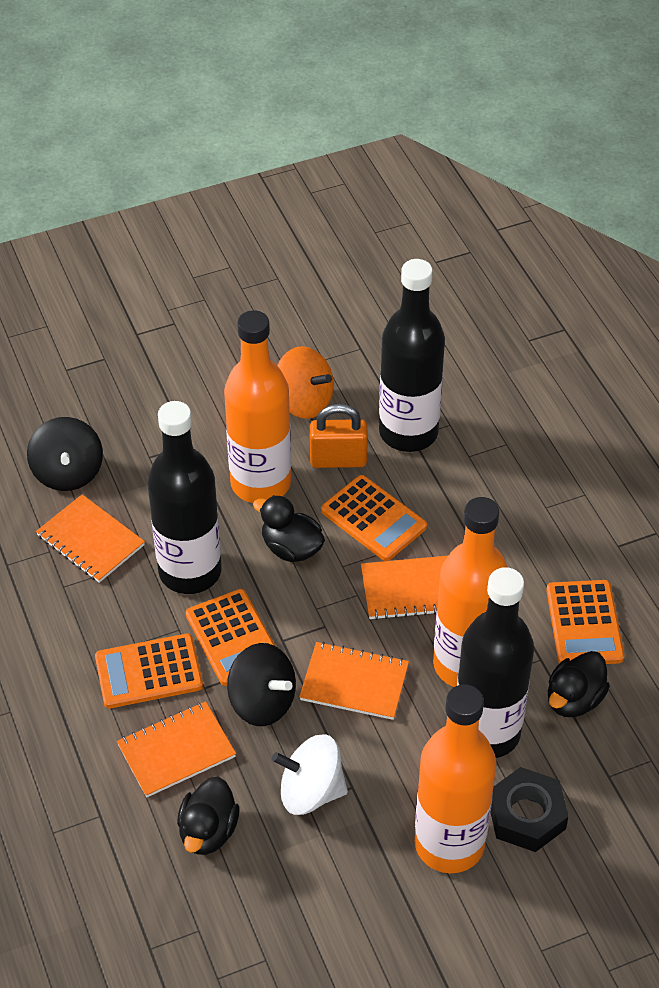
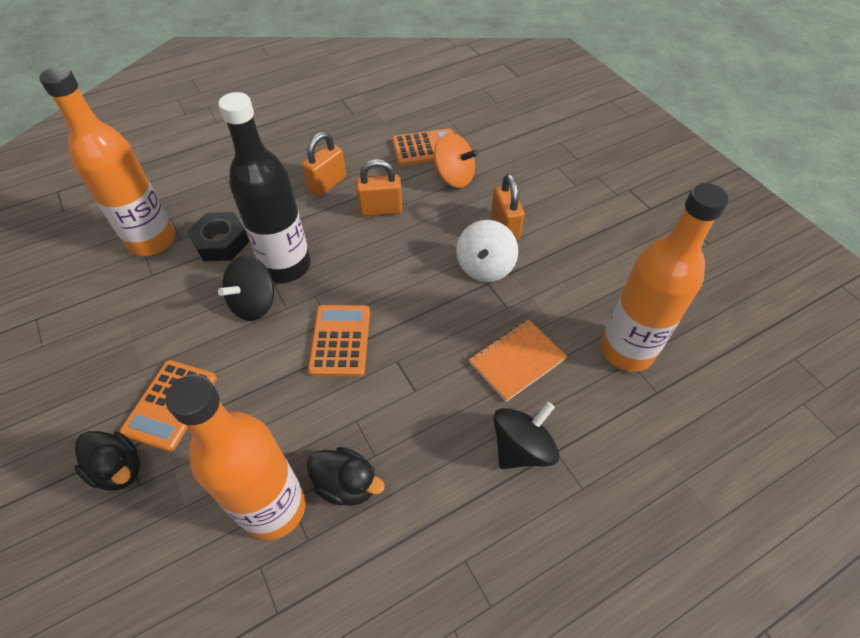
black bottle: 3 -> 1
black duck: 3 -> 2
orange calculator: 4 -> 3
orange notebook: 4 -> 1
orange padlock: 1 -> 3

